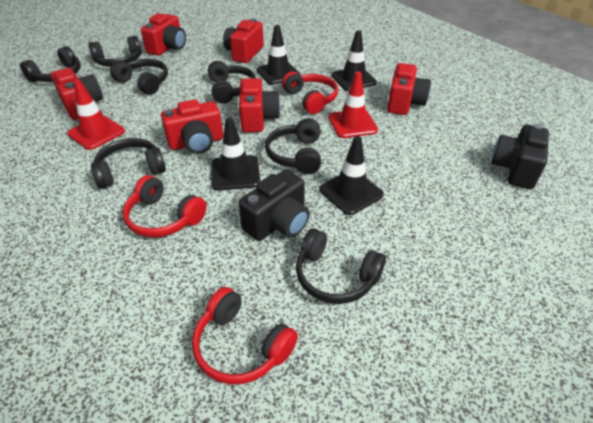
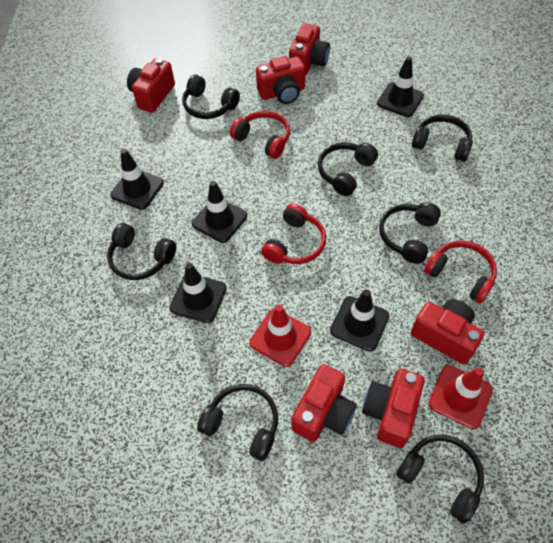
black camera: 2 -> 0
black traffic cone: 4 -> 5

